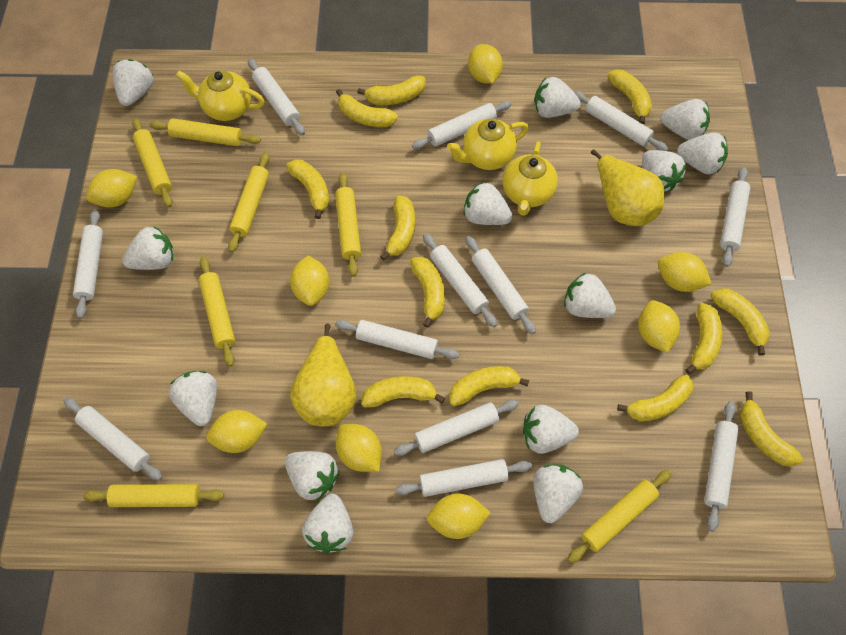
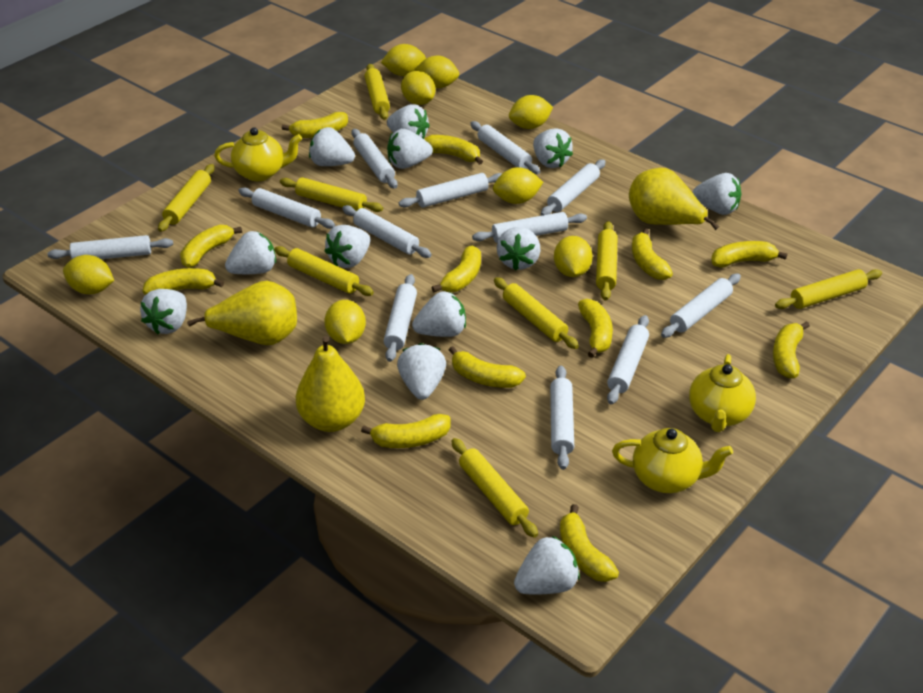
white strawberry: 13 -> 12
yellow pear: 2 -> 3
yellow rolling pin: 7 -> 8

